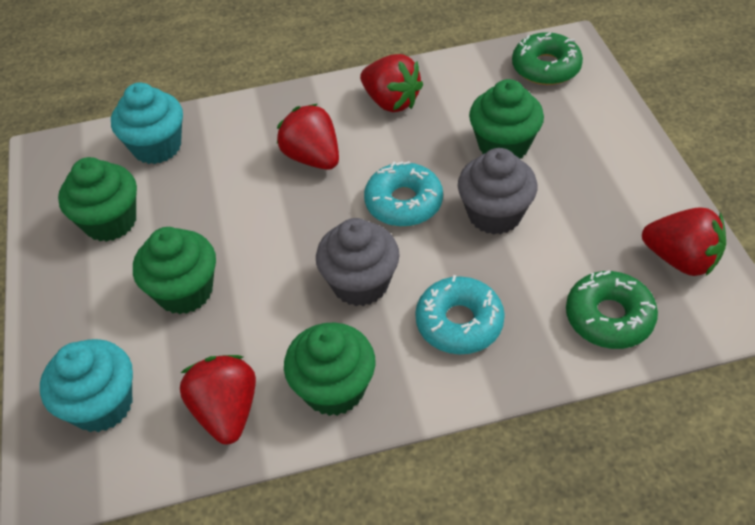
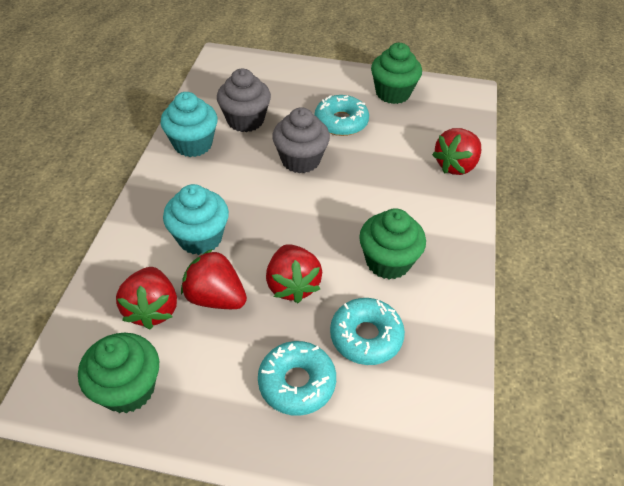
green cupcake: 4 -> 3
green donut: 2 -> 0
turquoise donut: 2 -> 3

